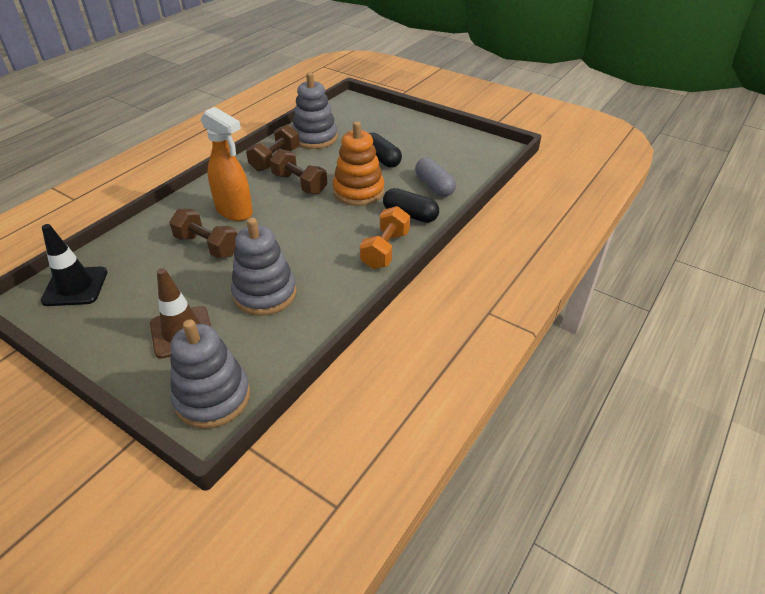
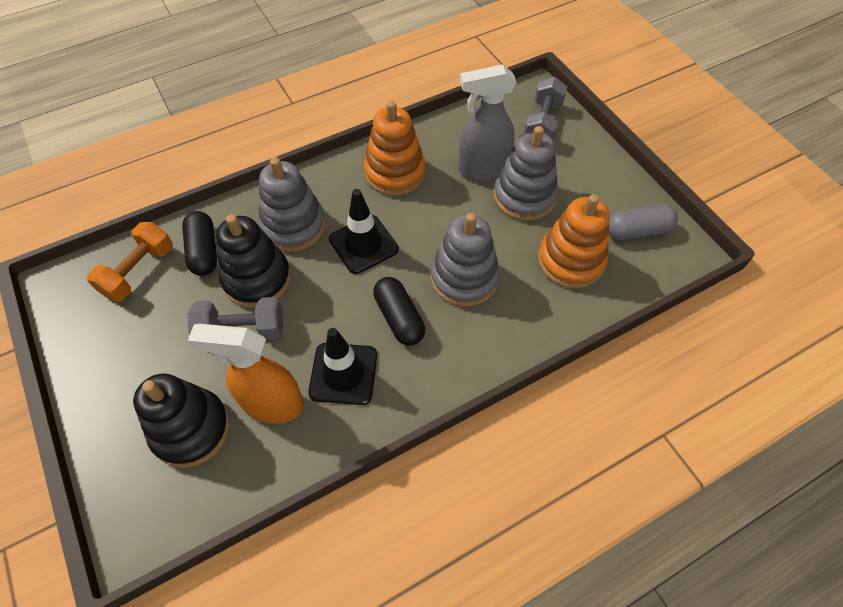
black stacking toy: 0 -> 2
black traffic cone: 1 -> 2
brown dumbbell: 3 -> 0
brown traffic cone: 1 -> 0
grey dumbbell: 0 -> 2
grey spray bottle: 0 -> 1
orange stacking toy: 1 -> 2

